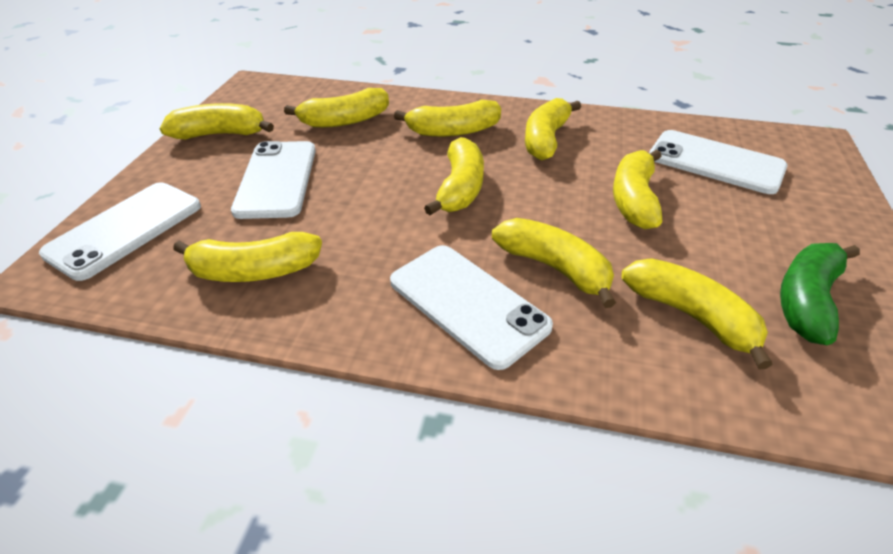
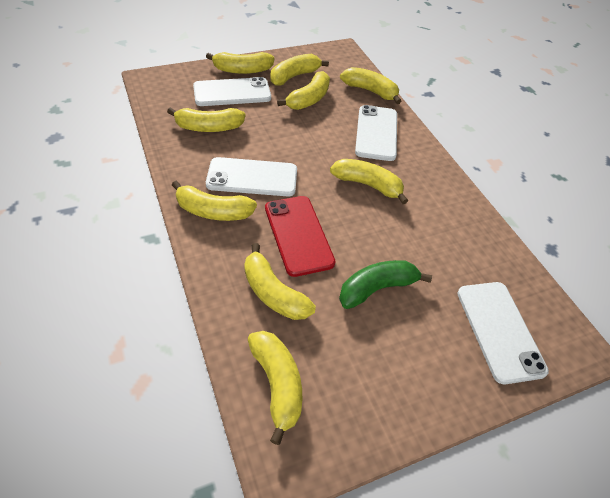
red phone: 0 -> 1

